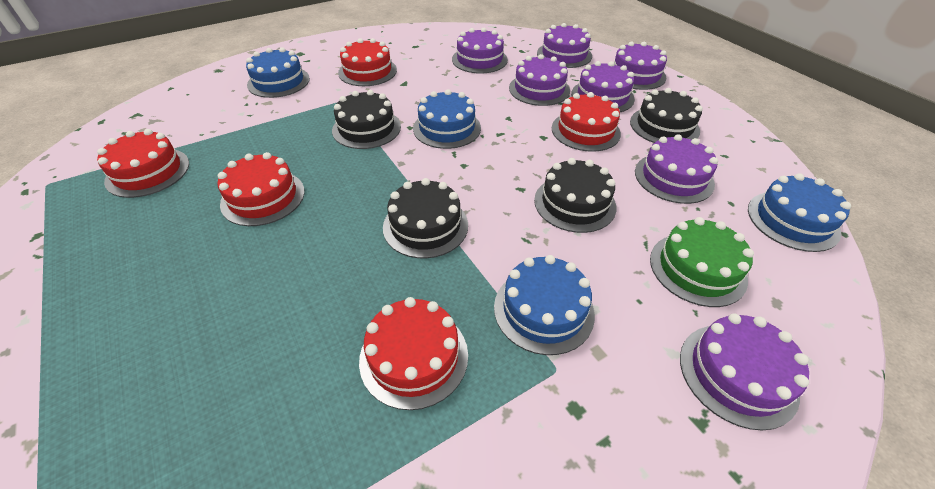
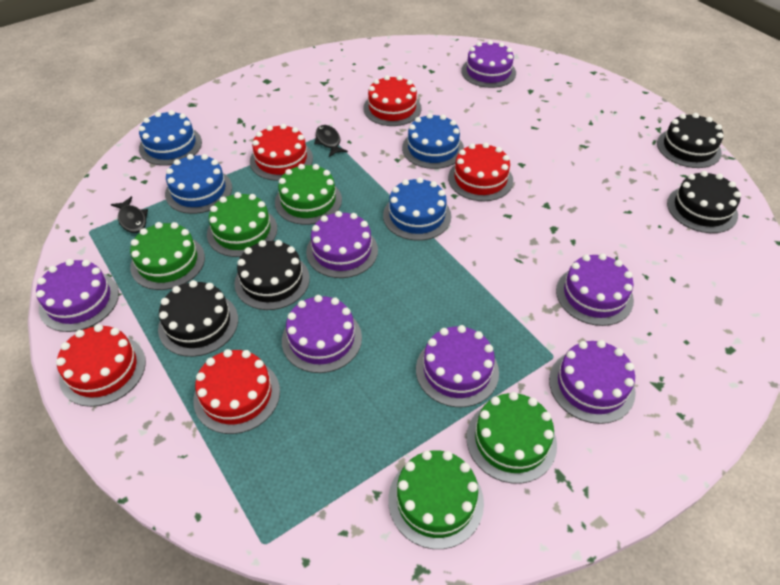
black fish: 0 -> 2
green cake: 1 -> 5

